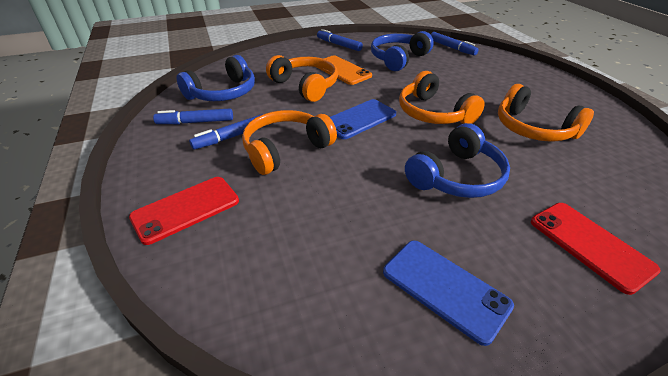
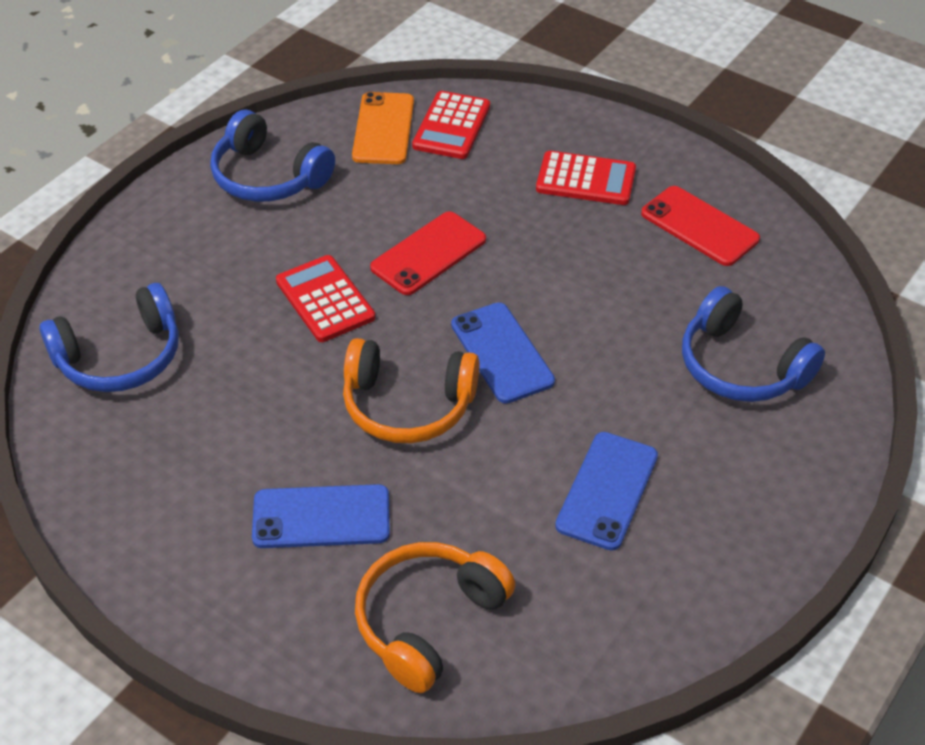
blue marker: 4 -> 0
blue phone: 2 -> 3
orange headphones: 4 -> 2
red calculator: 0 -> 3

